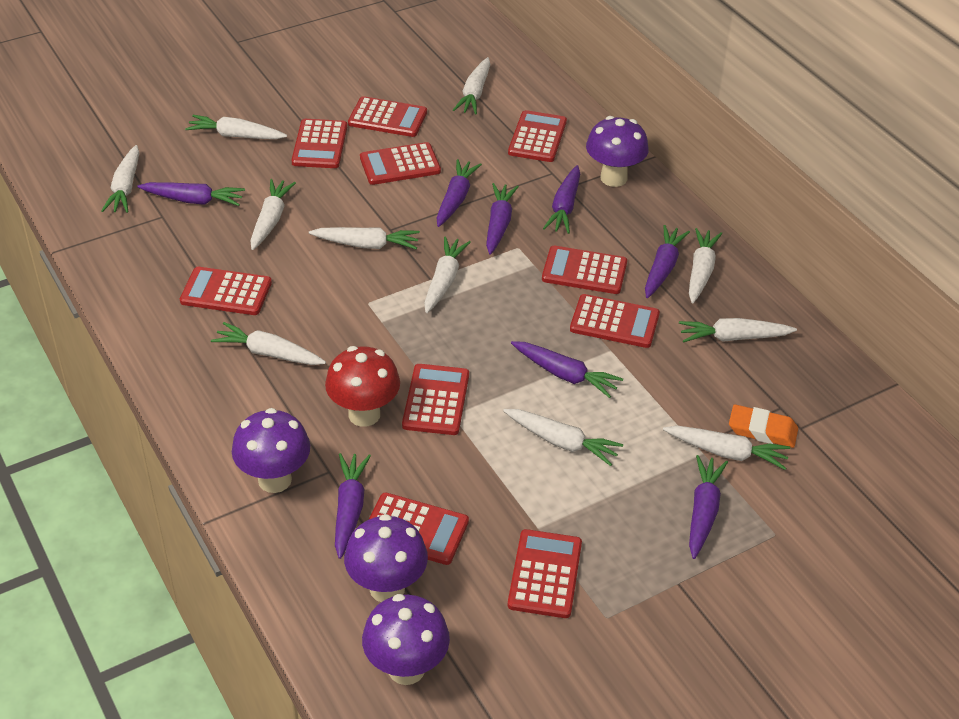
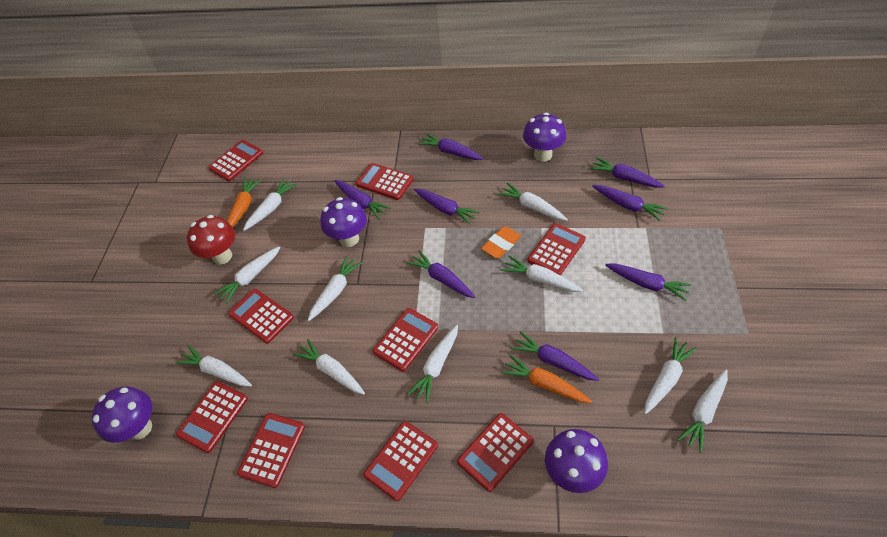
orange carrot: 0 -> 2
red calculator: 10 -> 9
white carrot: 11 -> 10

